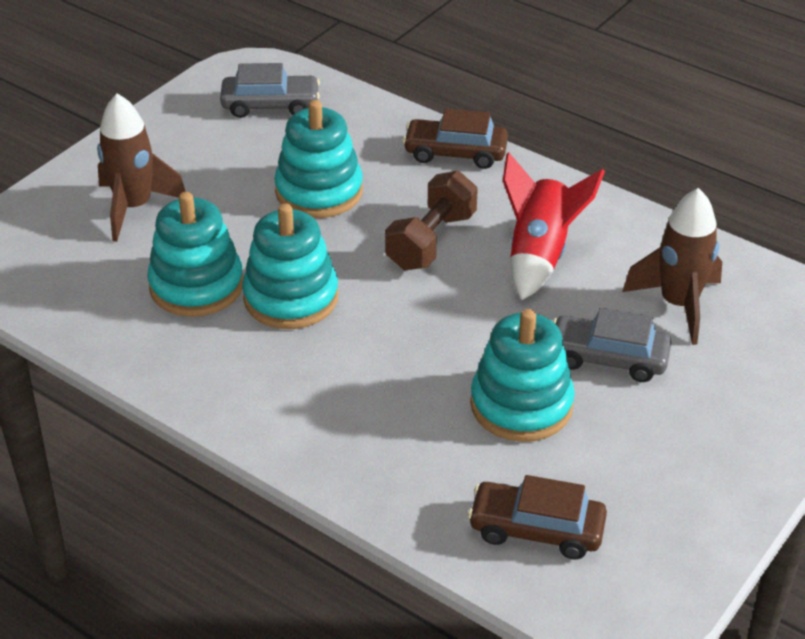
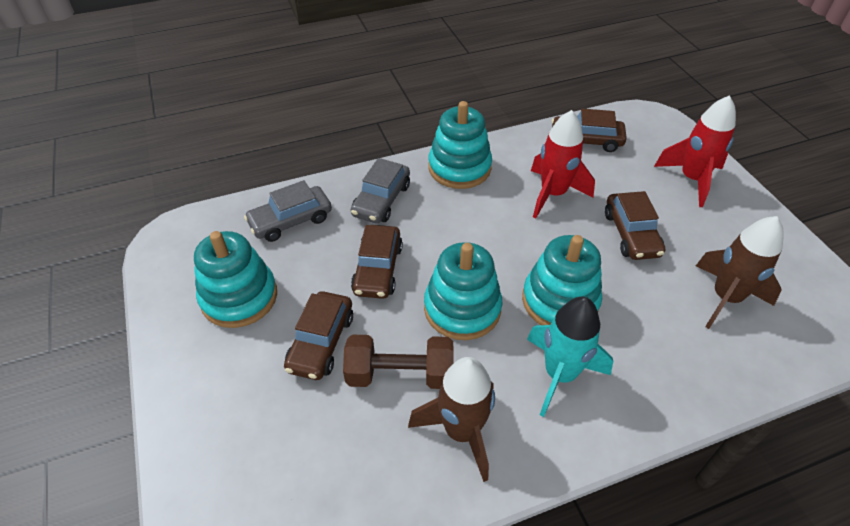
brown car: 2 -> 4
red rocket: 1 -> 2
turquoise rocket: 0 -> 1

